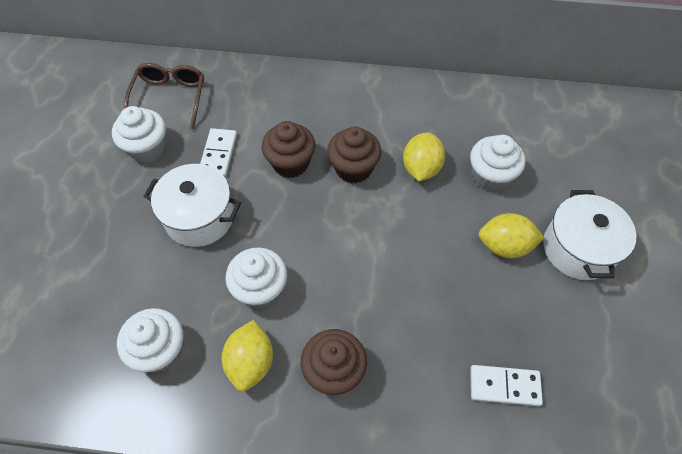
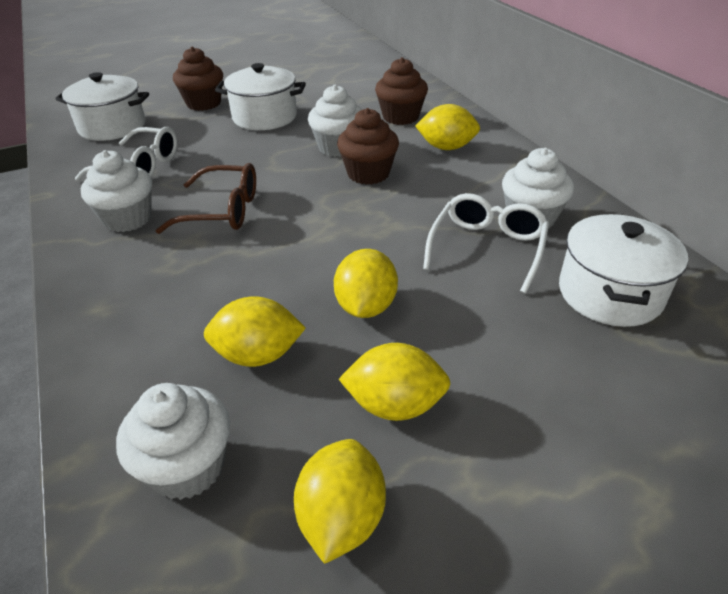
white domino: 2 -> 0
white glasses: 0 -> 2
white pot: 2 -> 3
yellow lemon: 3 -> 5

